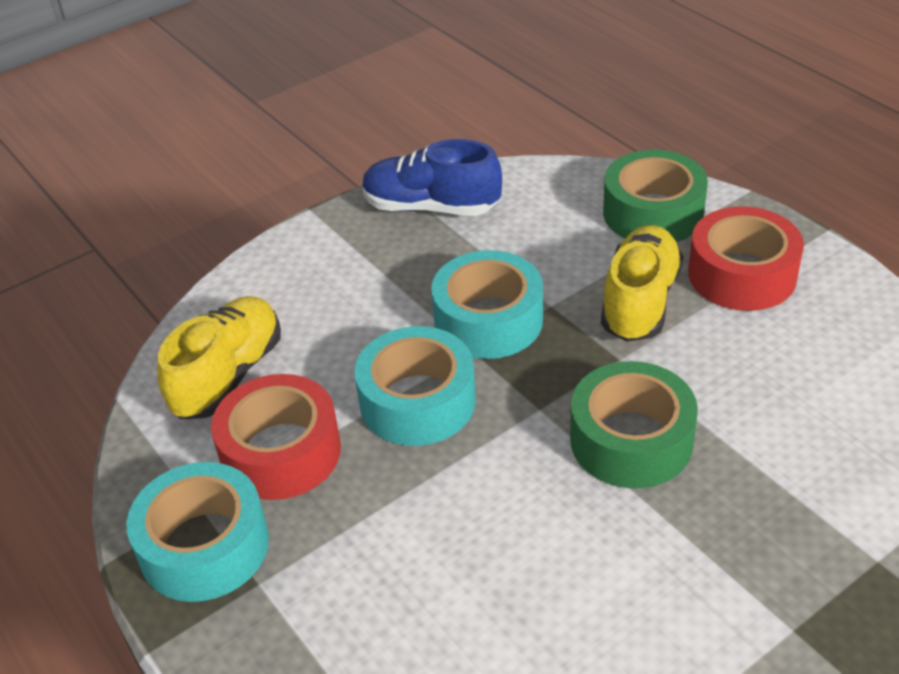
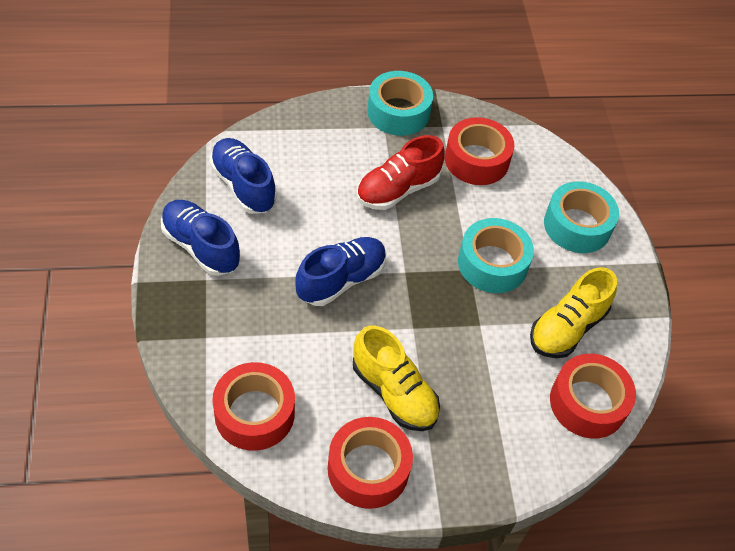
blue shoe: 1 -> 3
green tape: 2 -> 0
red shoe: 0 -> 1
red tape: 2 -> 4

